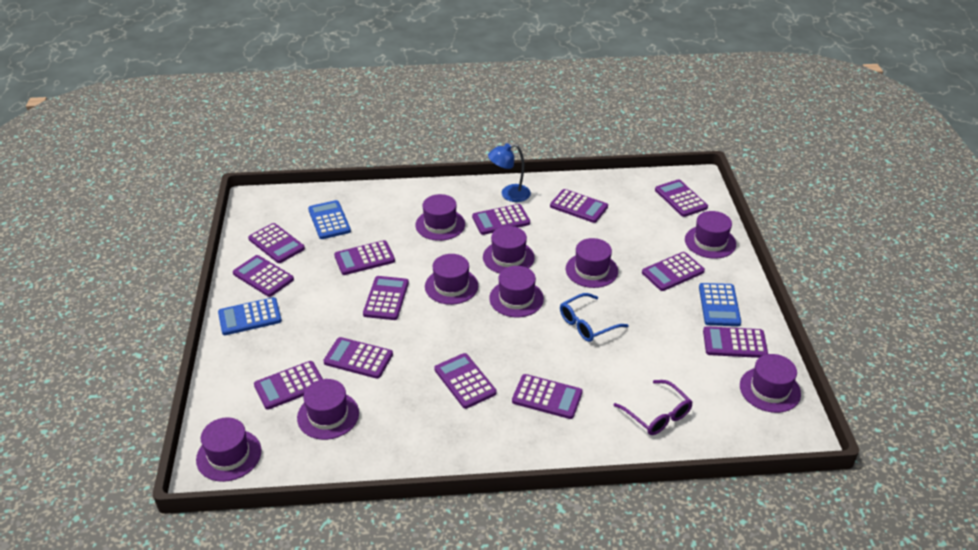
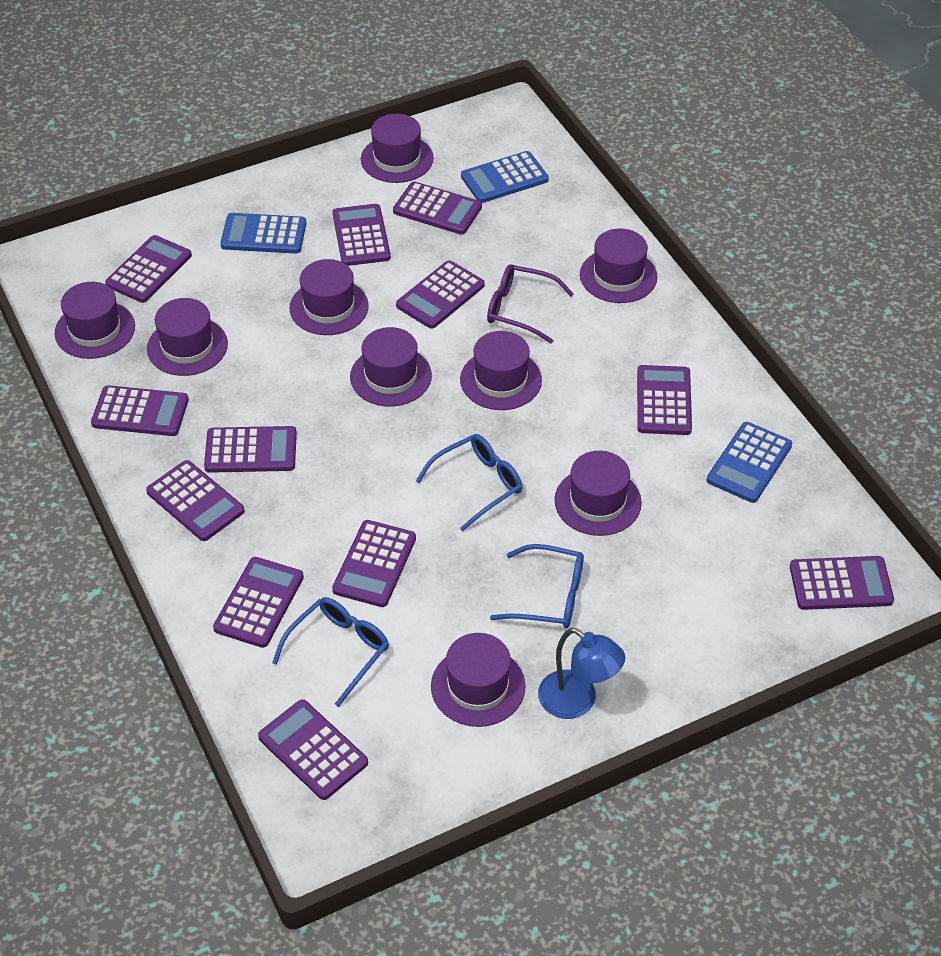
blue glasses: 1 -> 3
purple calculator: 13 -> 12

